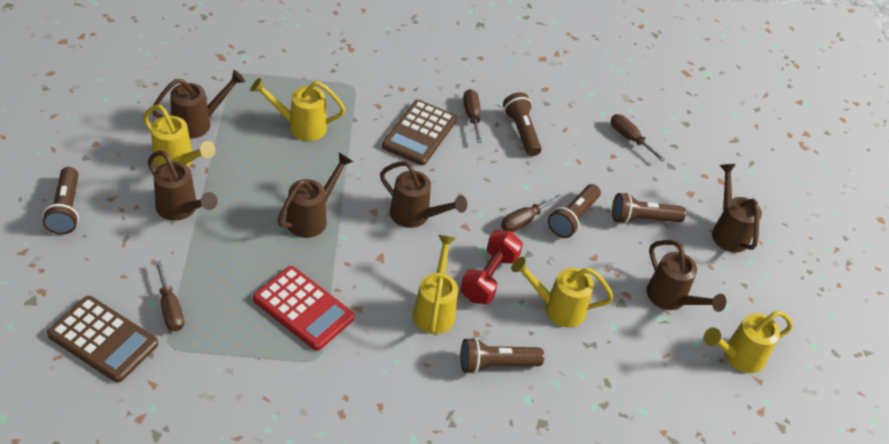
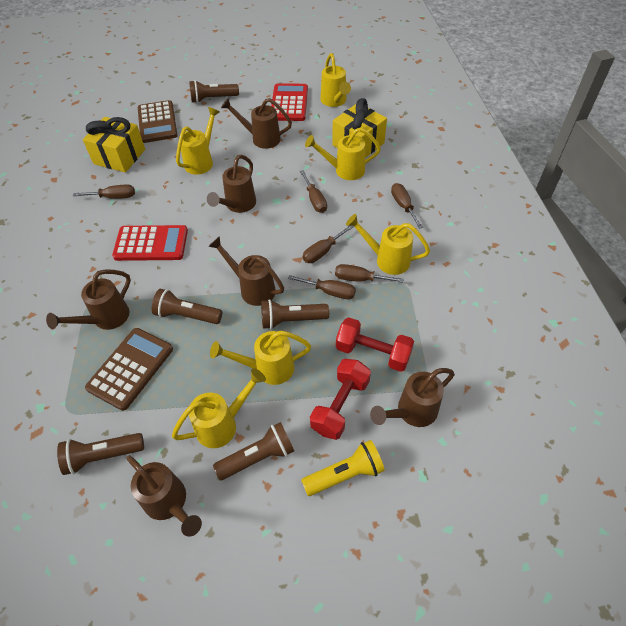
brown screwdriver: 4 -> 6
red calculator: 1 -> 2
red dumbbell: 1 -> 2
yellow flashlight: 0 -> 1
yellow gift: 0 -> 2
yellow watering can: 5 -> 6

